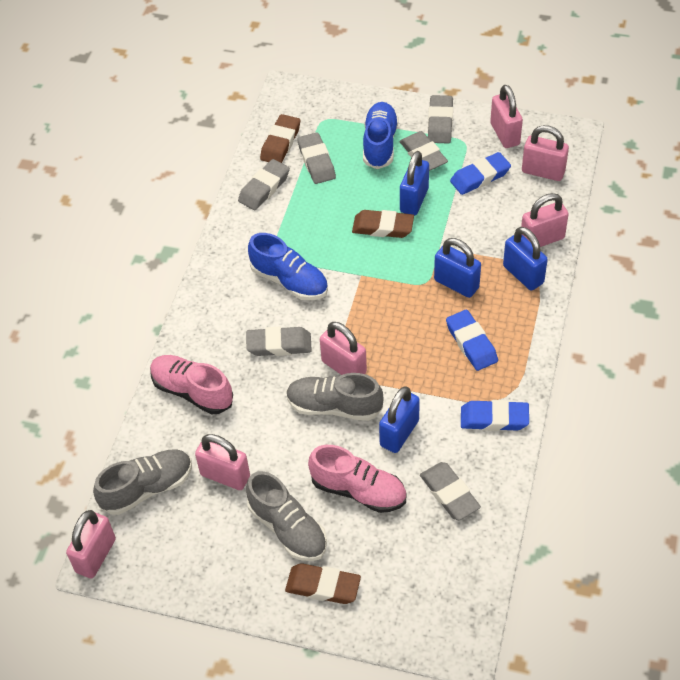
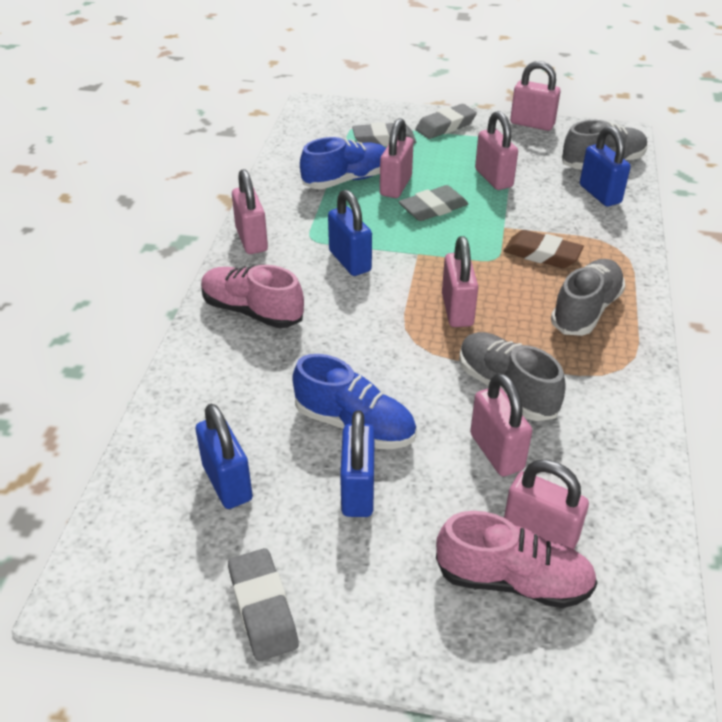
blue eraser: 3 -> 0
brown eraser: 3 -> 1
grey eraser: 6 -> 4
pink padlock: 6 -> 7

